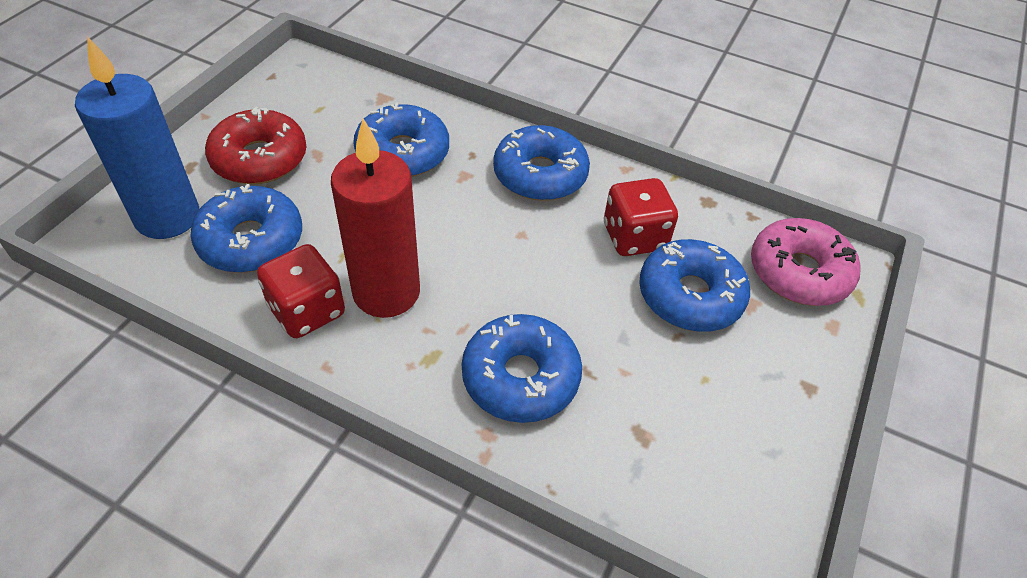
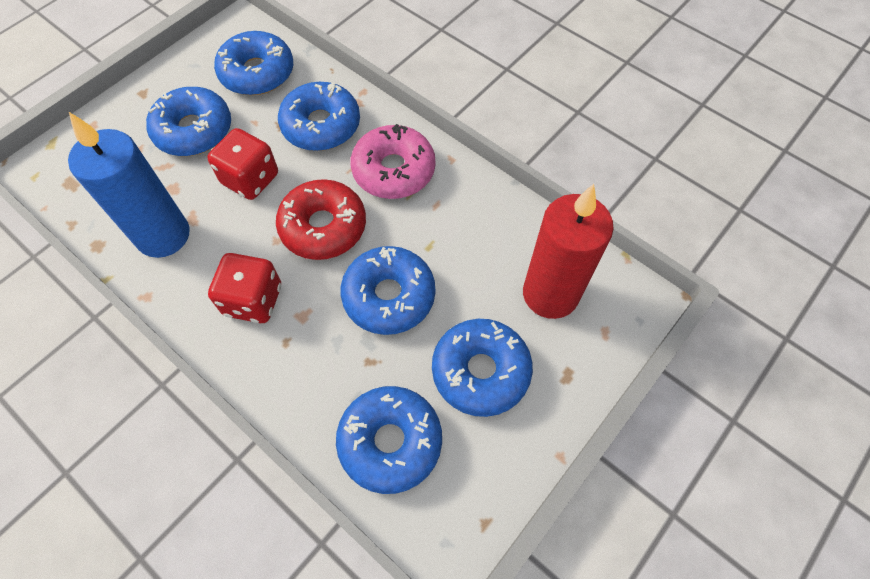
blue donut: 5 -> 6

